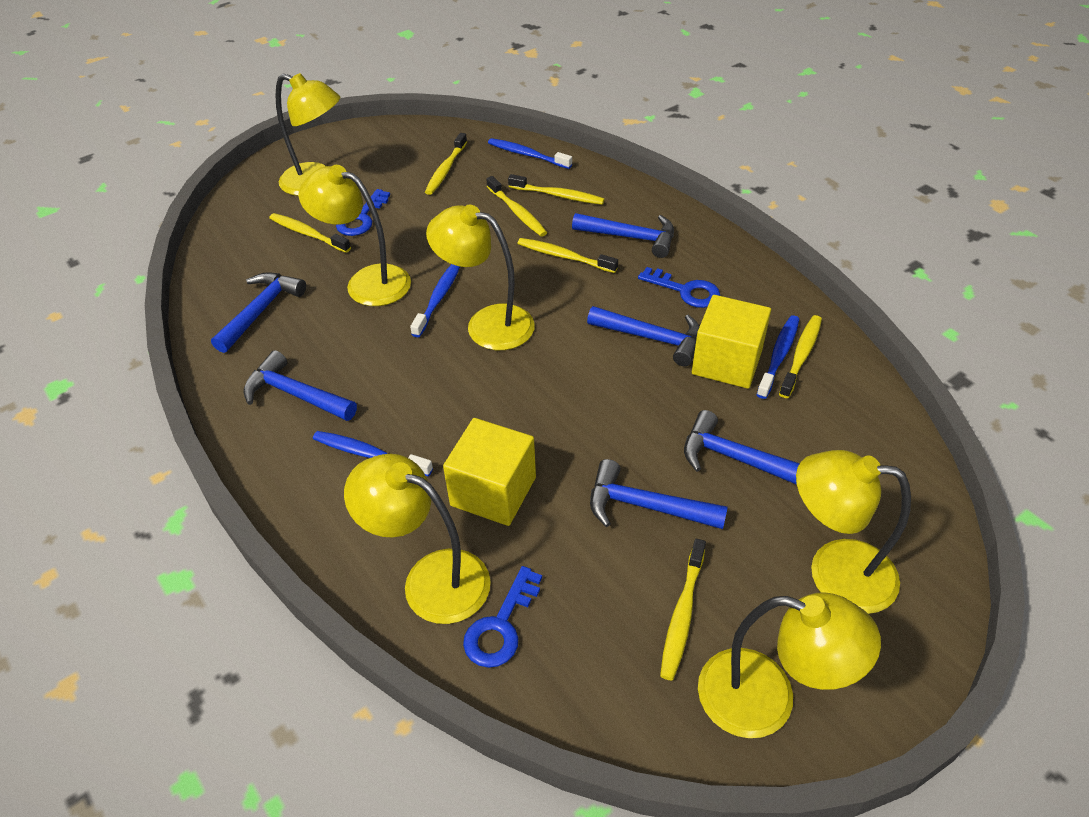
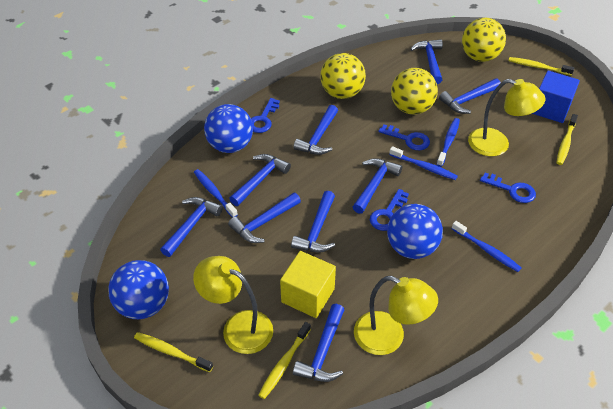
blue ball: 0 -> 3
blue cube: 0 -> 1
blue hammer: 6 -> 9
blue key: 3 -> 4
yellow ball: 0 -> 3
yellow cube: 2 -> 1
yellow lamp: 6 -> 3
yellow toothbrush: 7 -> 4

